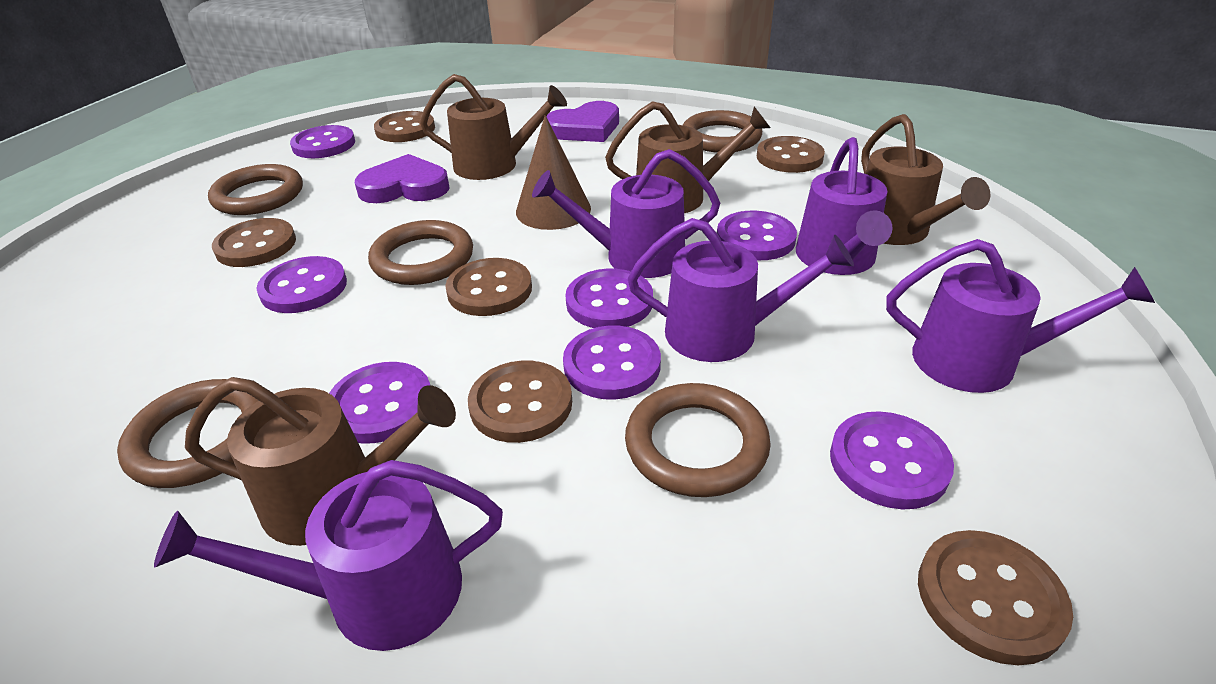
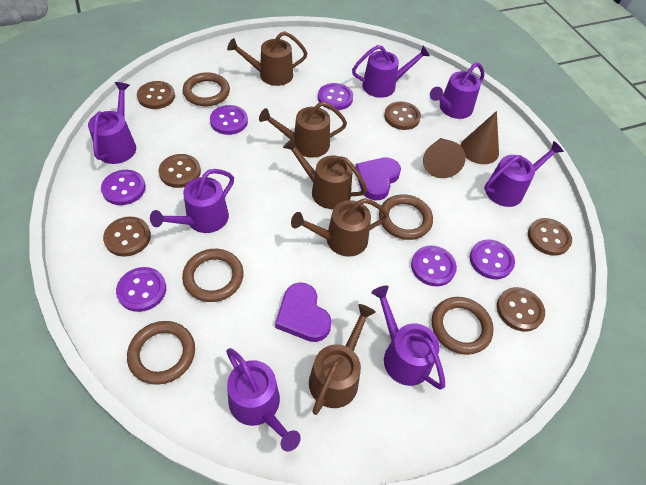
brown cone: 1 -> 2
brown watering can: 4 -> 5
purple button: 7 -> 6
purple watering can: 5 -> 7

